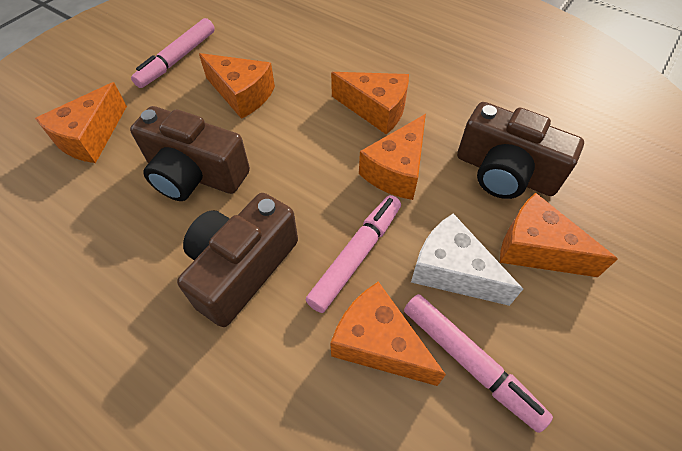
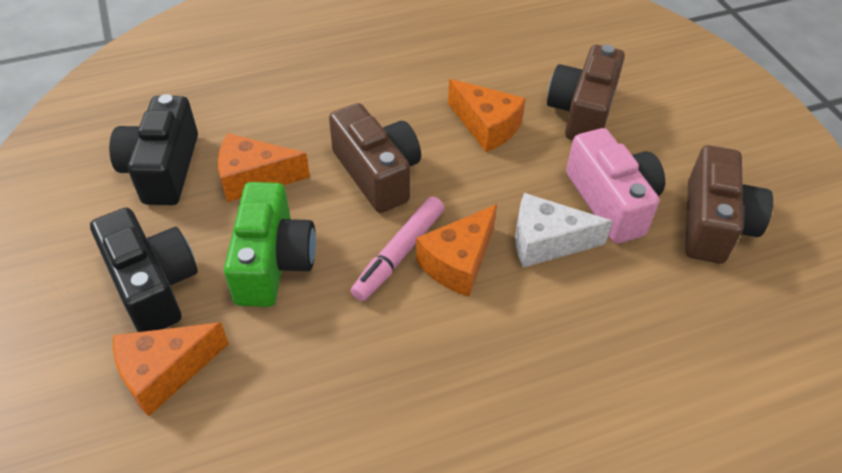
black camera: 0 -> 2
green camera: 0 -> 1
orange cheese: 6 -> 4
pink camera: 0 -> 1
pink marker: 3 -> 1

